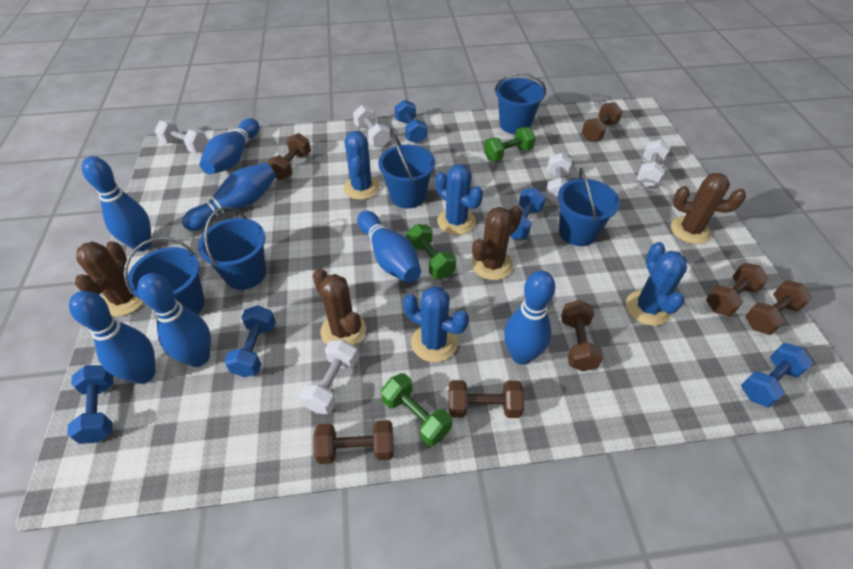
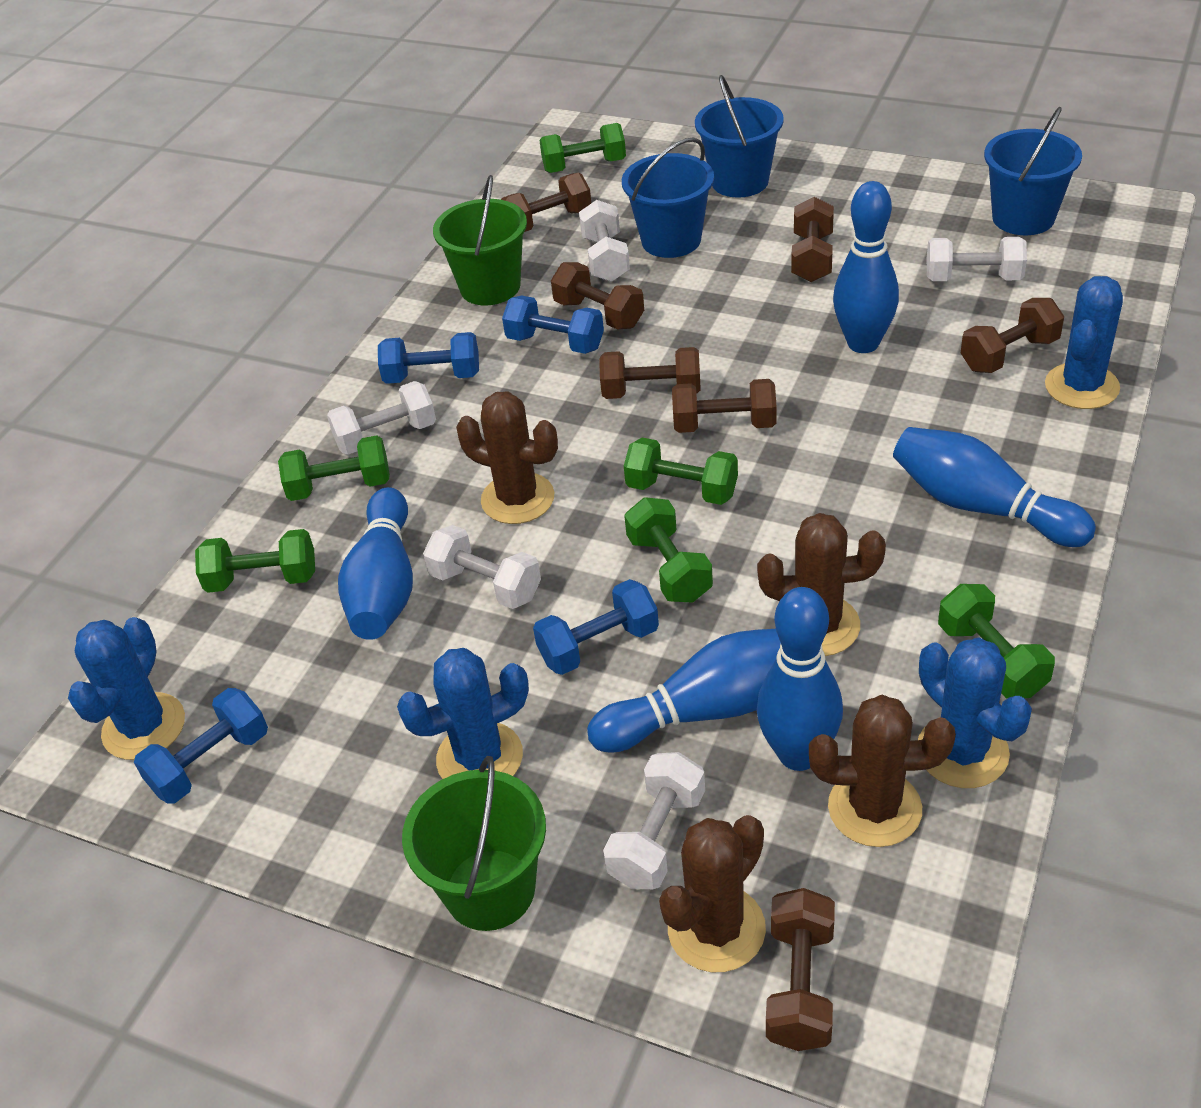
blue bowling pin: 7 -> 5
blue bucket: 5 -> 3
blue dumbbell: 5 -> 4
green bucket: 0 -> 2
green dumbbell: 3 -> 6

